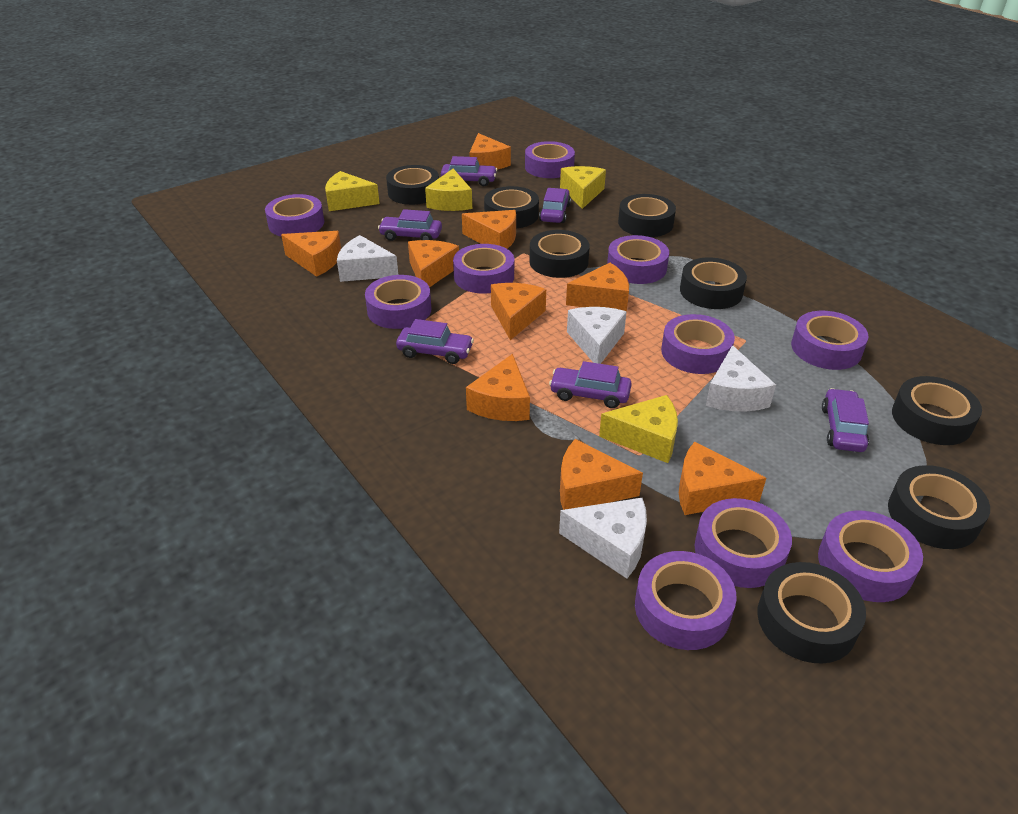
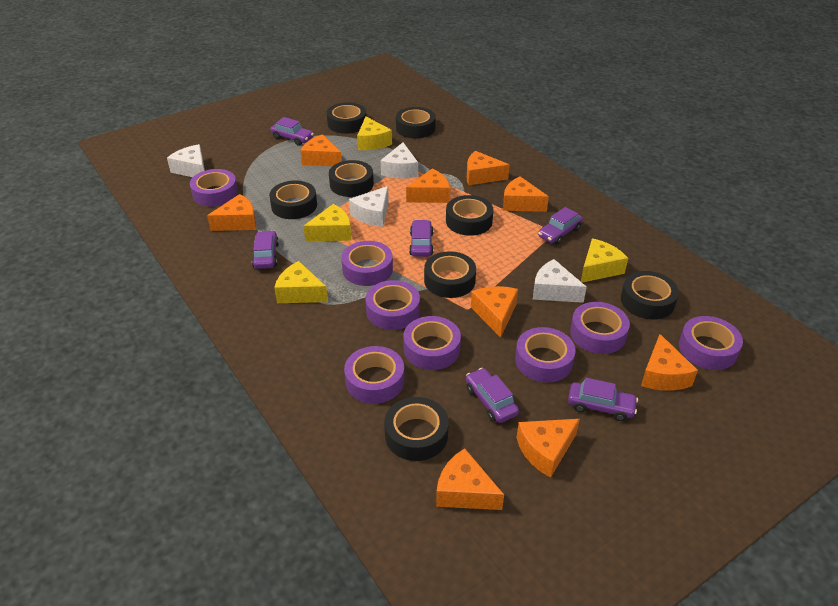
purple tape: 10 -> 8

